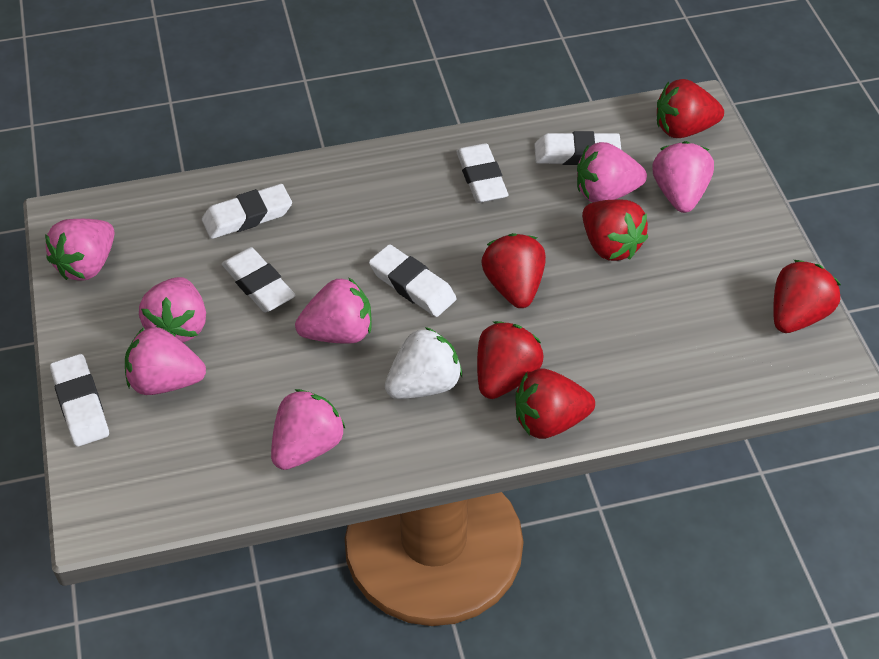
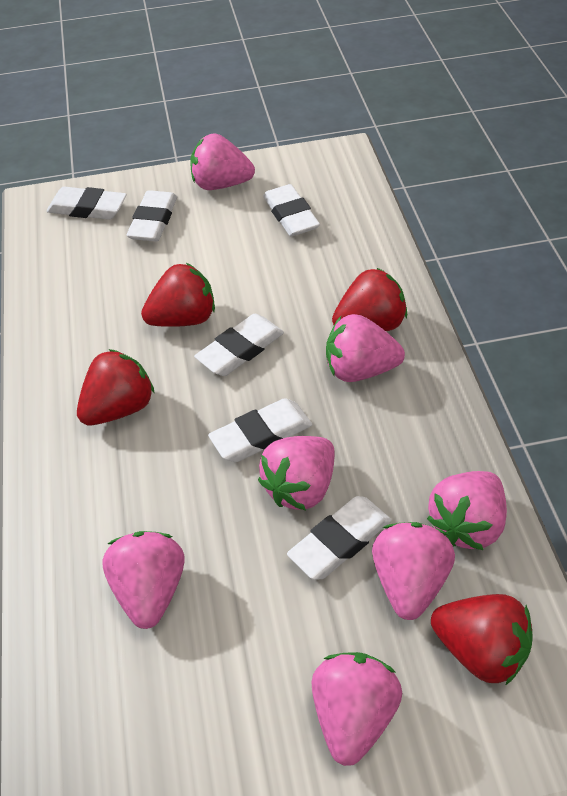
red strawberry: 6 -> 4
white strawberry: 1 -> 0

